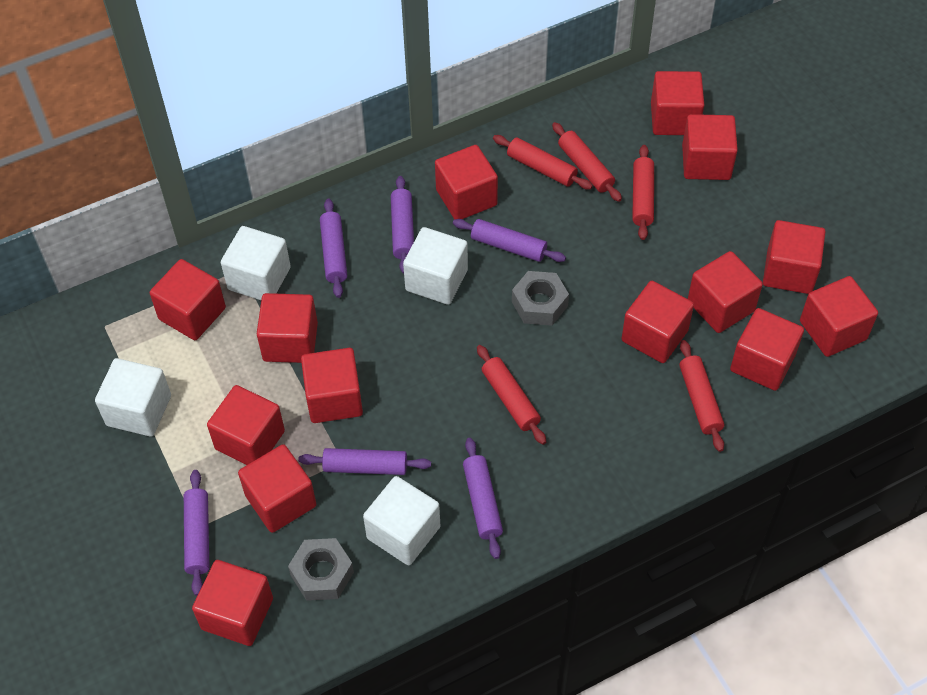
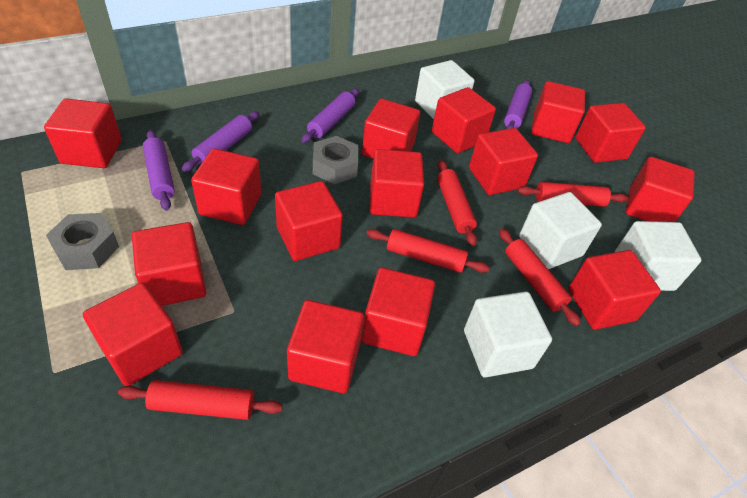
purple rolling pin: 6 -> 4
red cube: 14 -> 15

